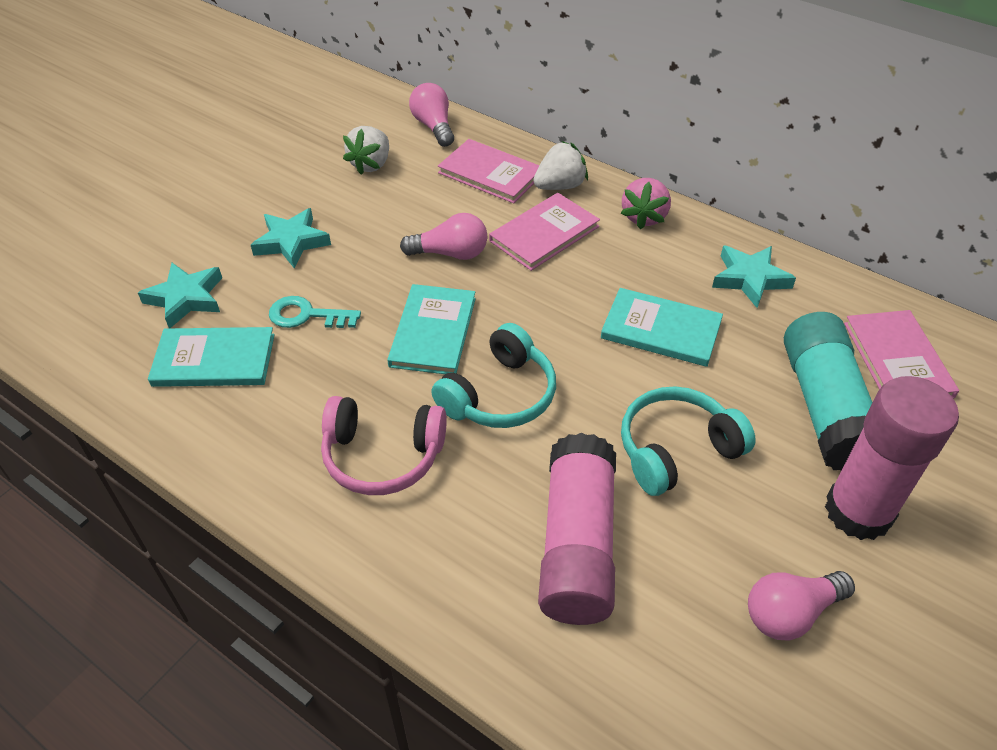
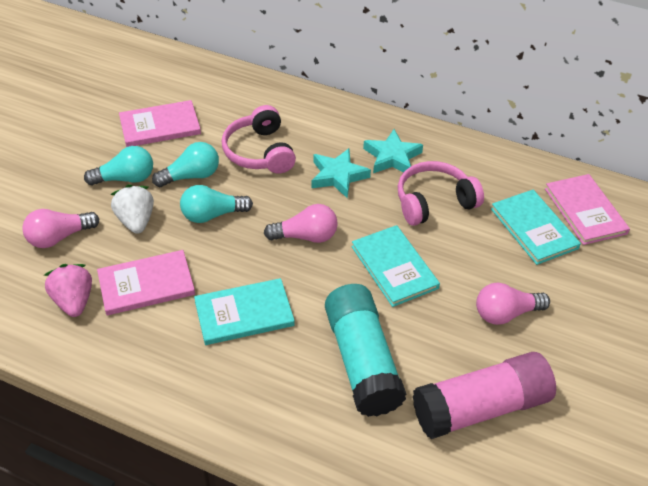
pink glue stick: 2 -> 1
pink headphones: 1 -> 2
turquoise headphones: 2 -> 0
turquoise key: 1 -> 0
turquoise light bulb: 0 -> 3
turquoise star: 3 -> 2
white strawberry: 2 -> 1

